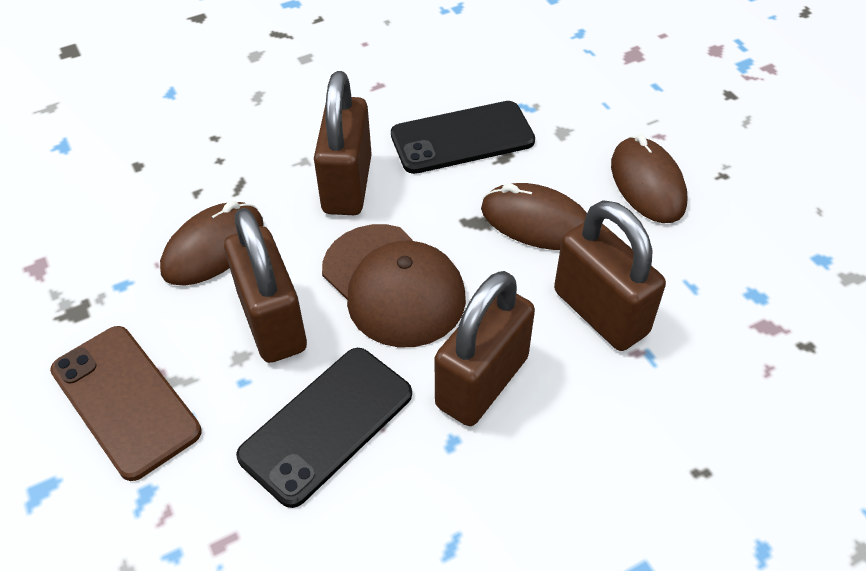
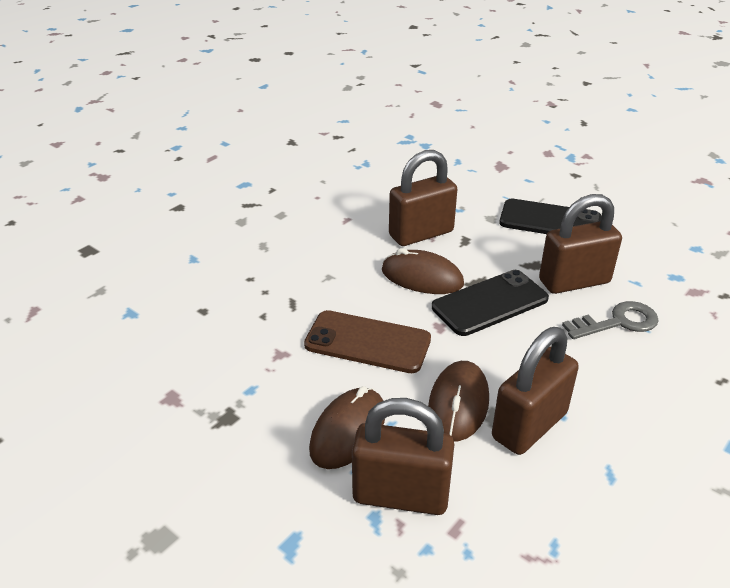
brown cap: 1 -> 0
grey key: 0 -> 1

